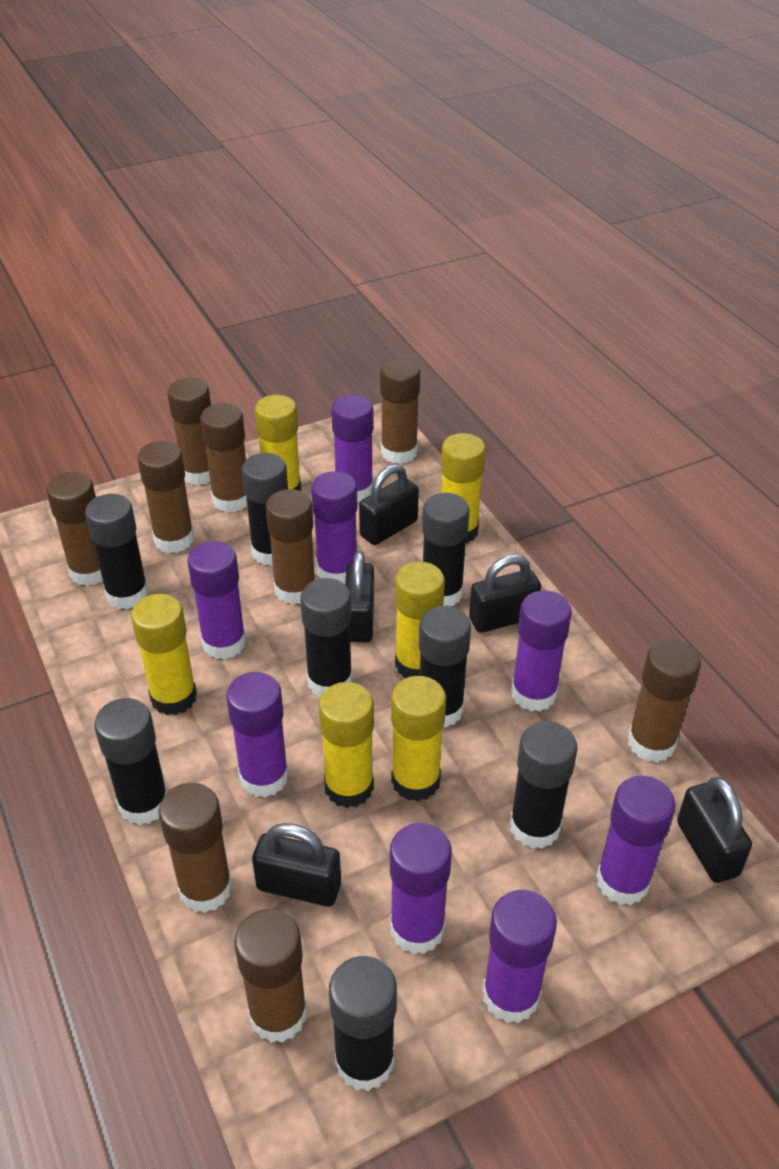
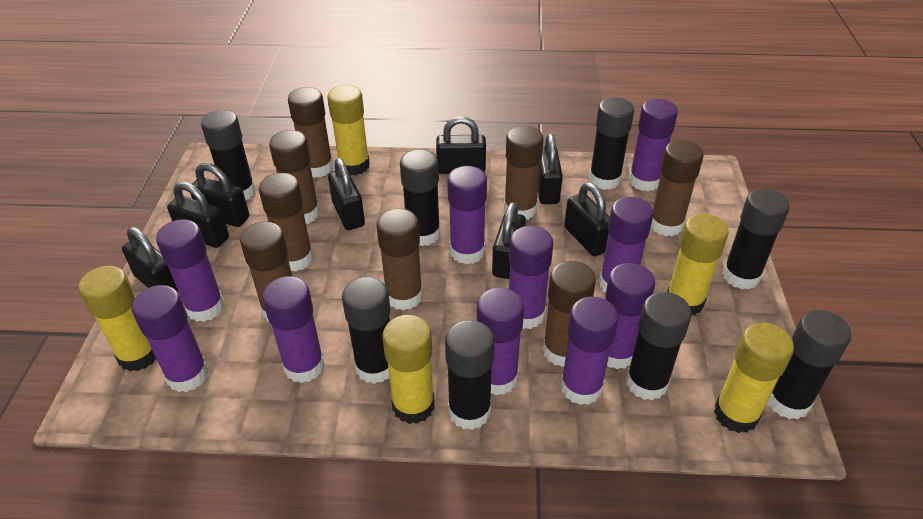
black padlock: 5 -> 8
brown glue stick: 9 -> 8
purple glue stick: 8 -> 10
yellow glue stick: 6 -> 5

